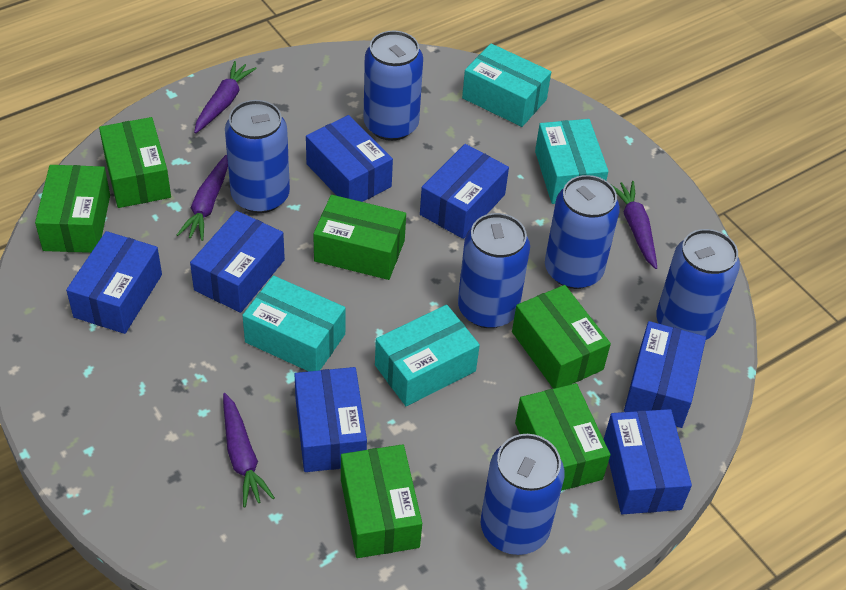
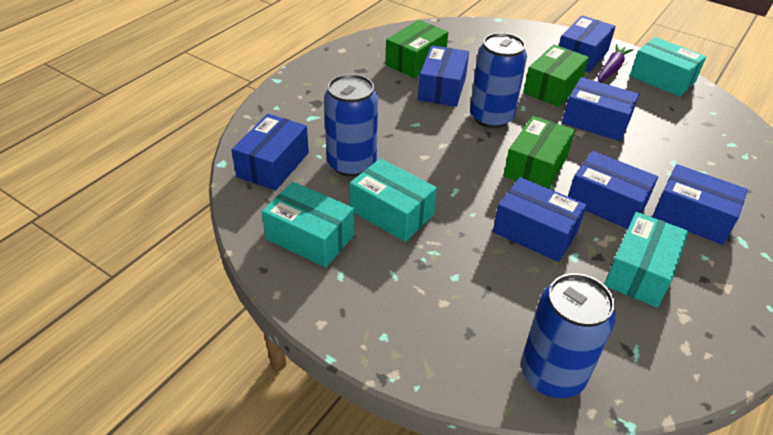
blue can: 6 -> 3
green box: 6 -> 3
purple carrot: 4 -> 1

